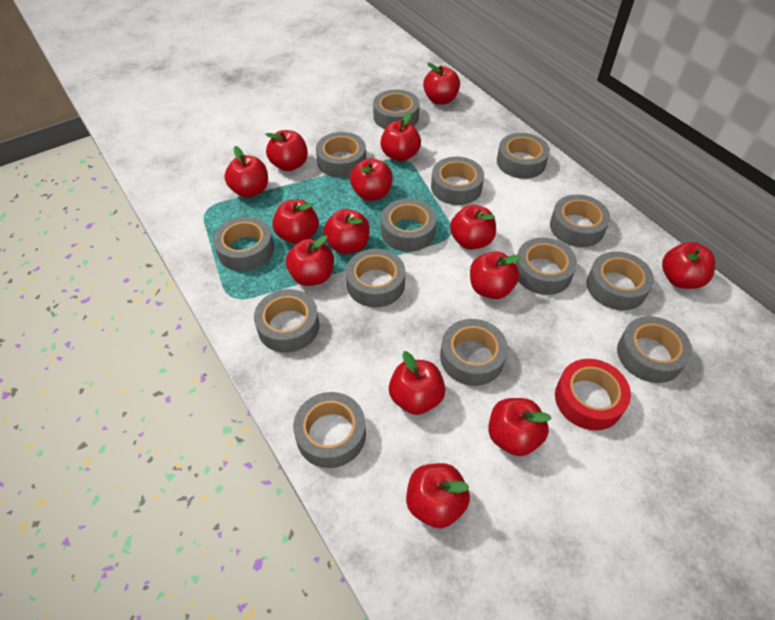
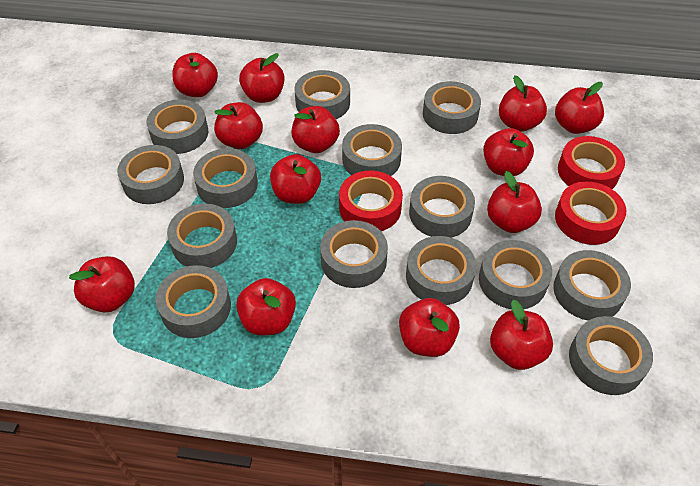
red apple: 14 -> 13
red tape: 1 -> 3

